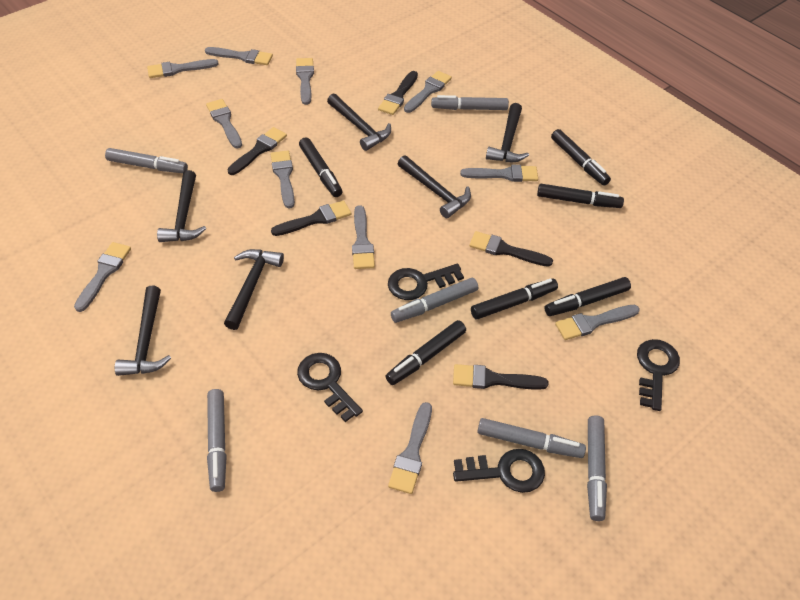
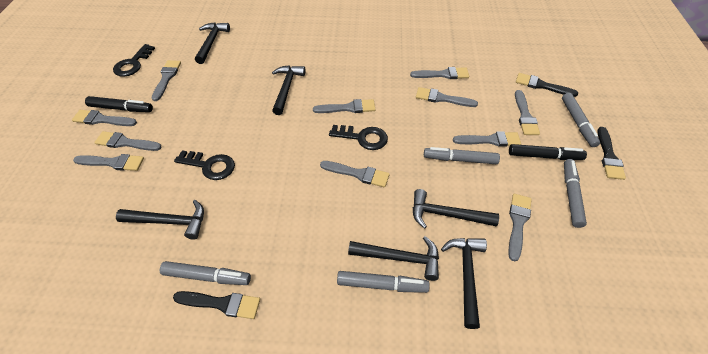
black brush: 5 -> 3
black key: 4 -> 3
black marker: 6 -> 2
grey marker: 6 -> 5

